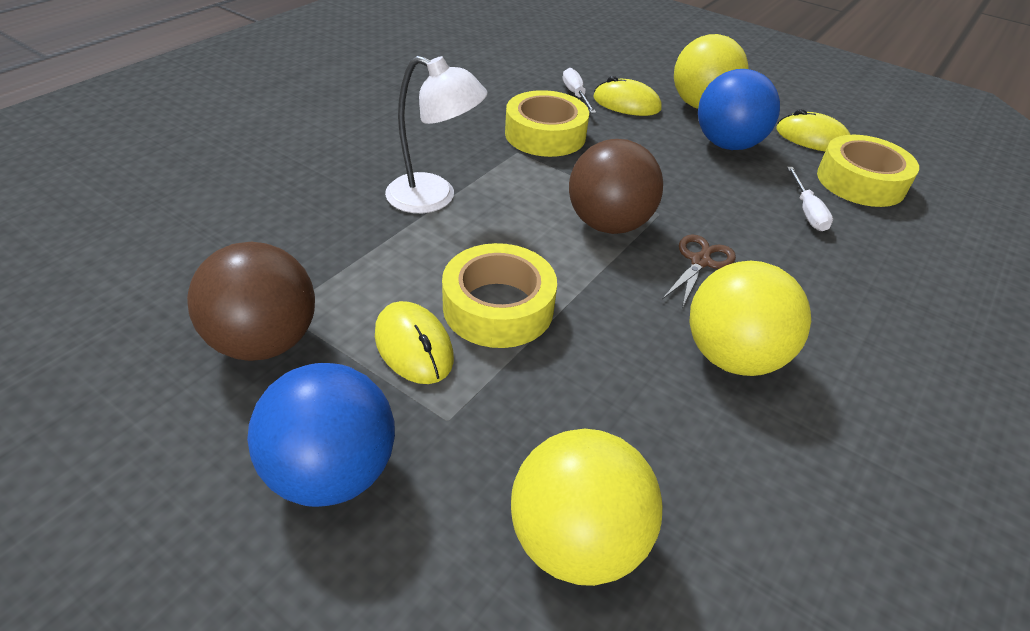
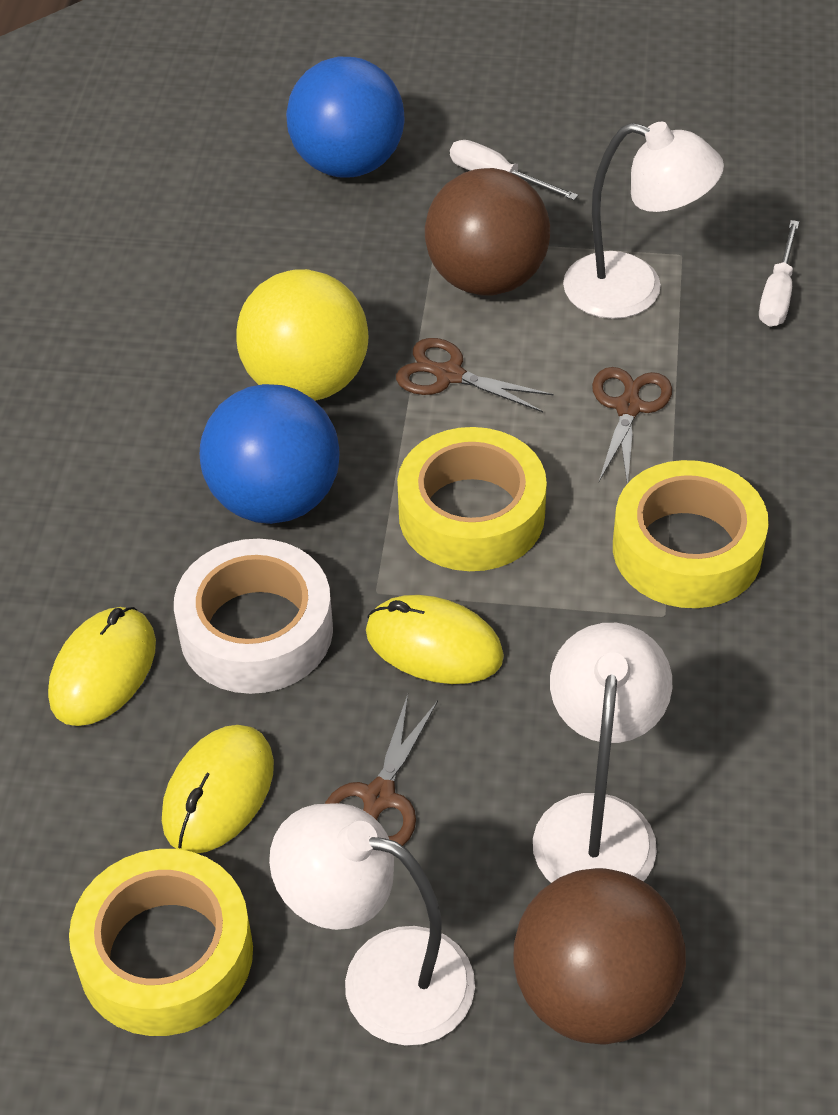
brown scissors: 1 -> 3
white lamp: 1 -> 3
white tape: 0 -> 1
yellow ball: 3 -> 1

